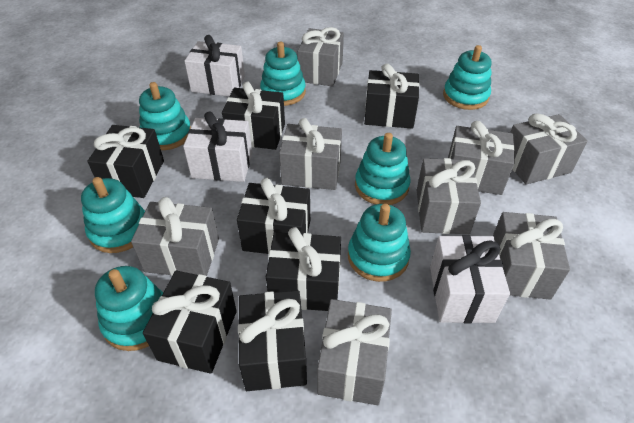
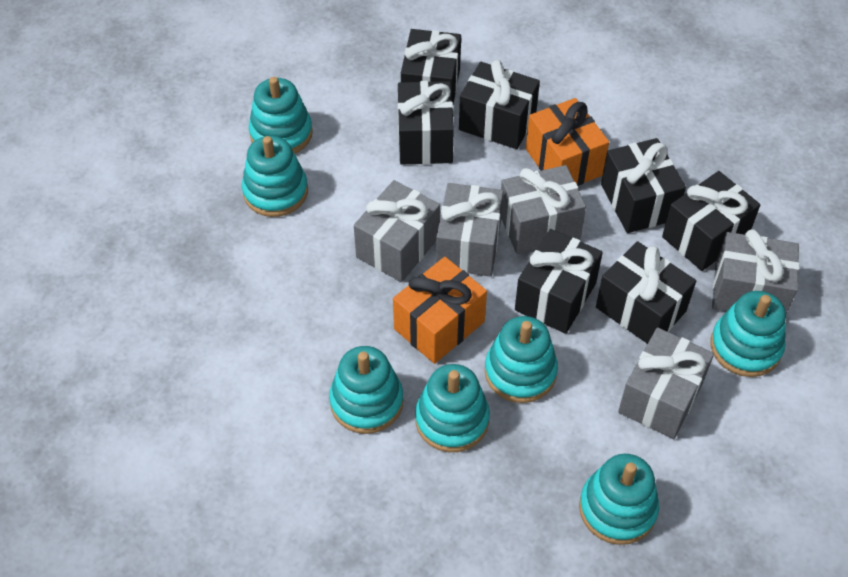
grey gift: 8 -> 5
orange gift: 0 -> 2
white gift: 3 -> 0

